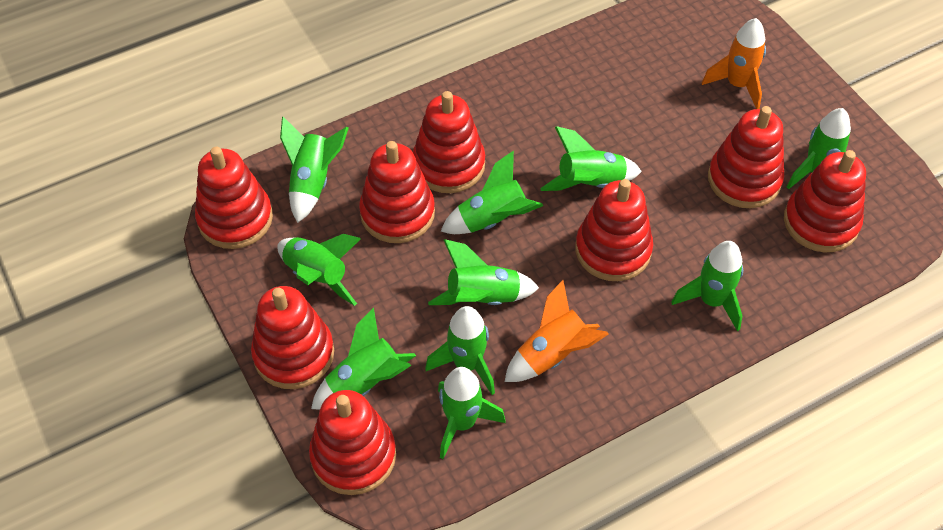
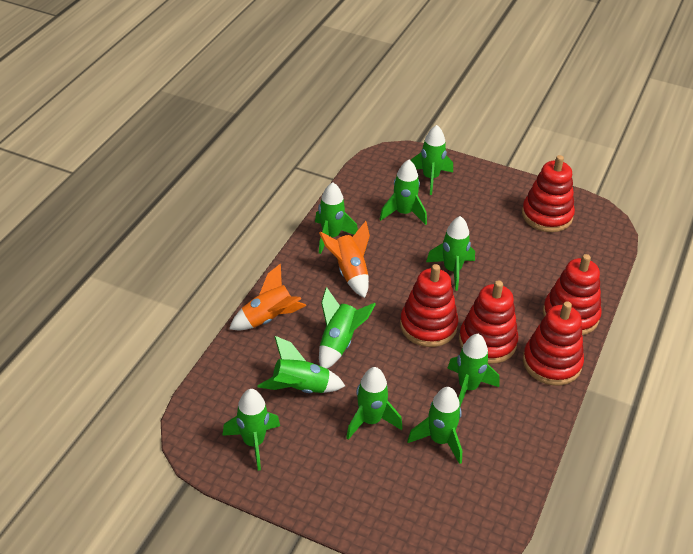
red stacking toy: 8 -> 5

